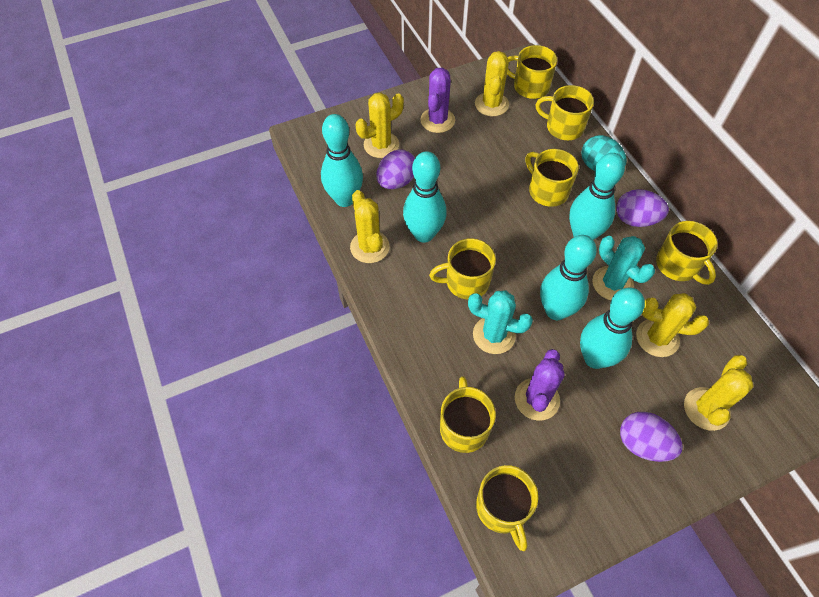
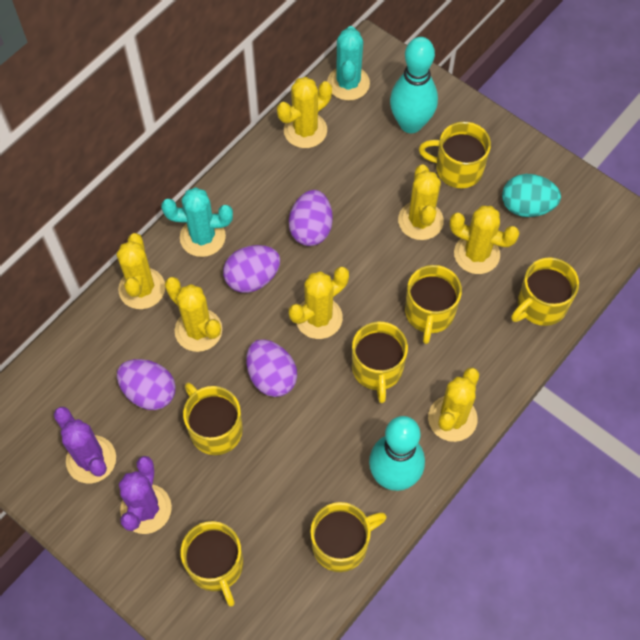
purple egg: 3 -> 4
turquoise bowling pin: 5 -> 2
yellow cactus: 5 -> 7

